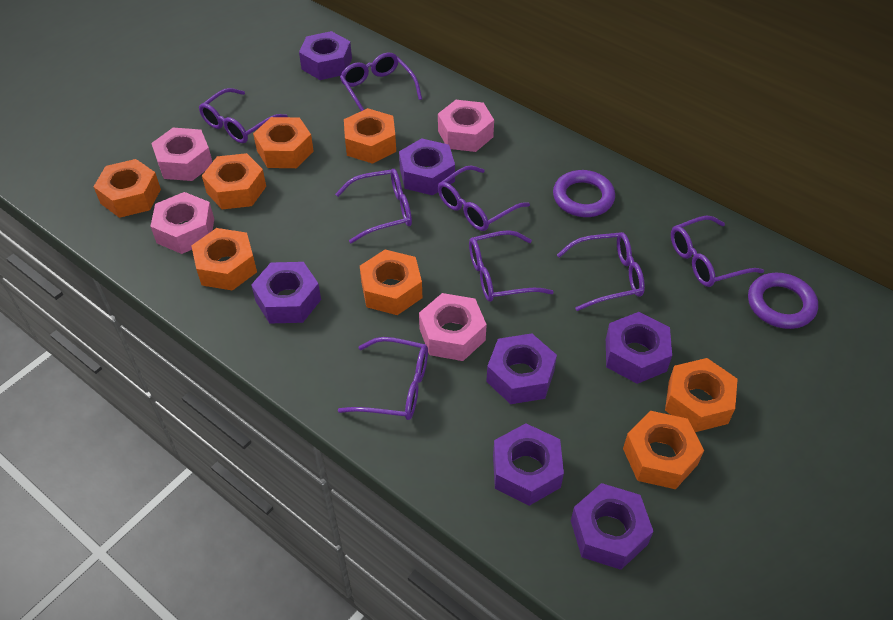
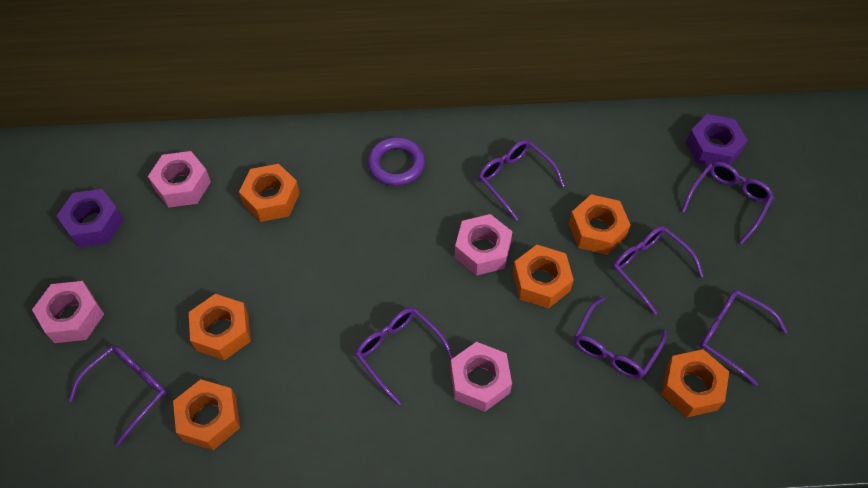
orange nut: 8 -> 6
purple glasses: 8 -> 7
purple nut: 7 -> 2
purple ring: 2 -> 1

